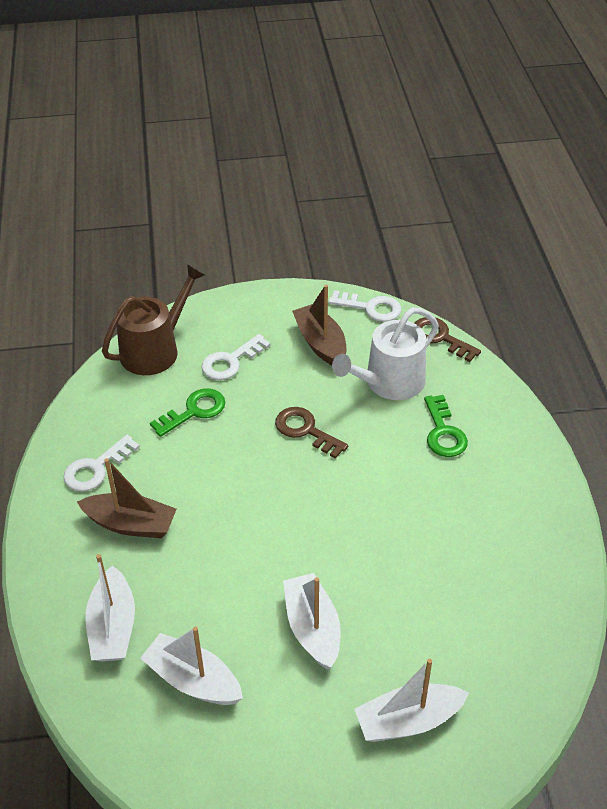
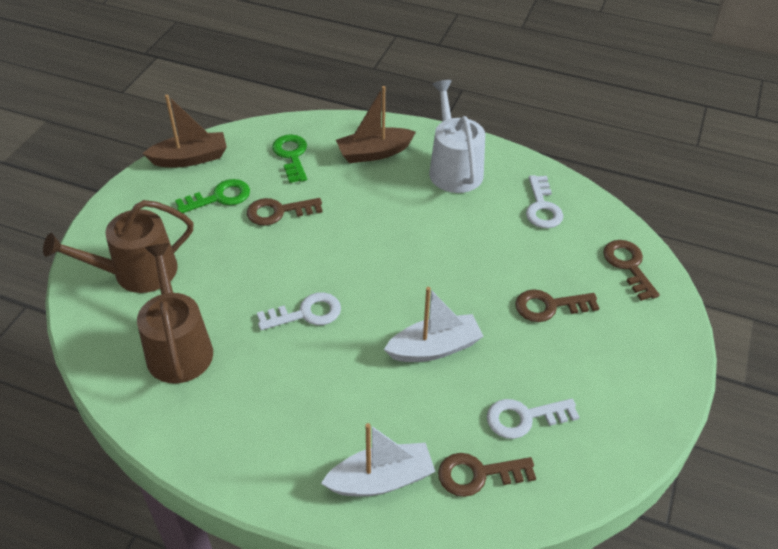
brown key: 2 -> 4
brown watering can: 1 -> 2
white boat: 4 -> 2

